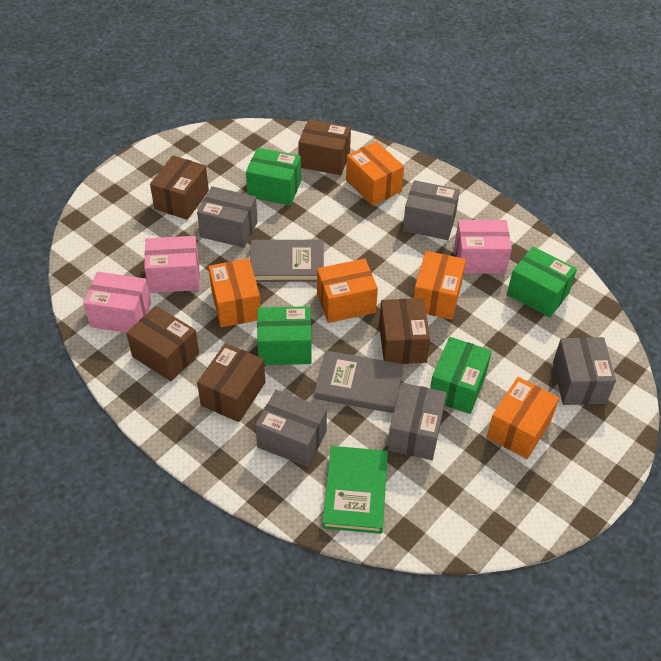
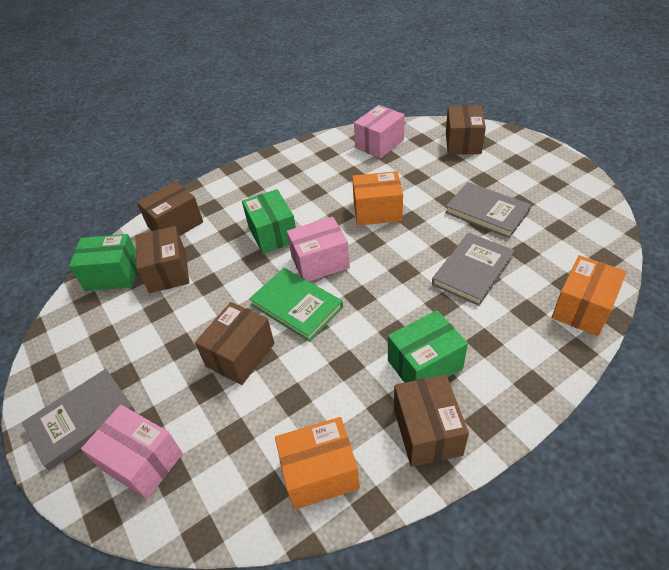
green box: 4 -> 3
grey book: 2 -> 3
grey box: 5 -> 0
orange box: 5 -> 3

